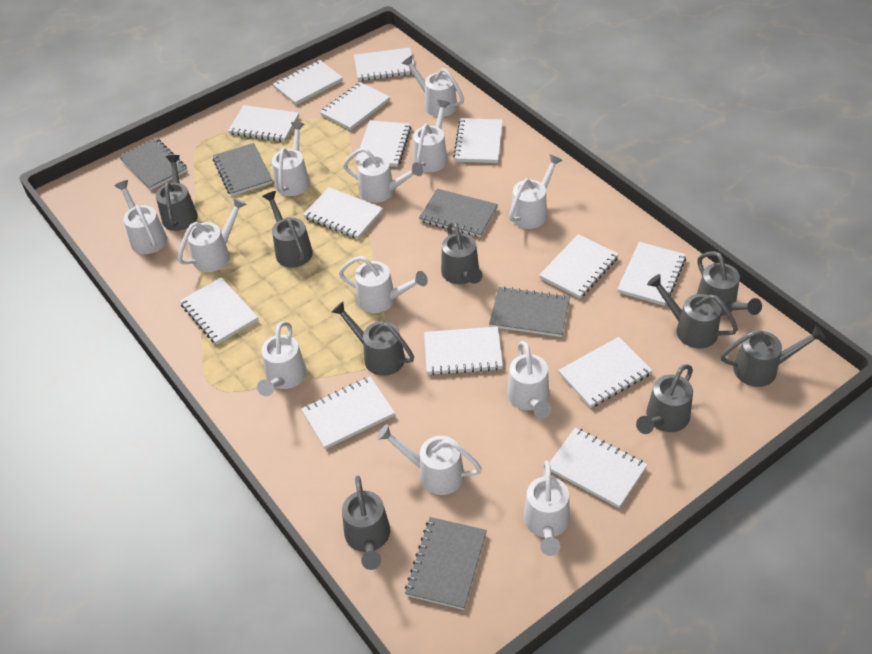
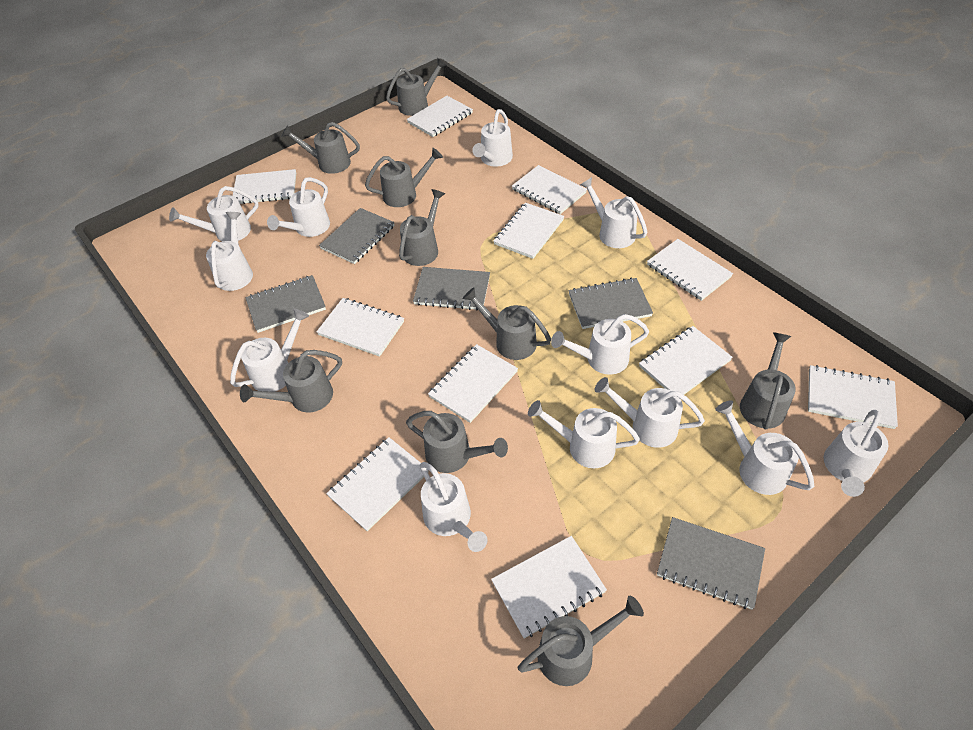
white notebook: 14 -> 11

